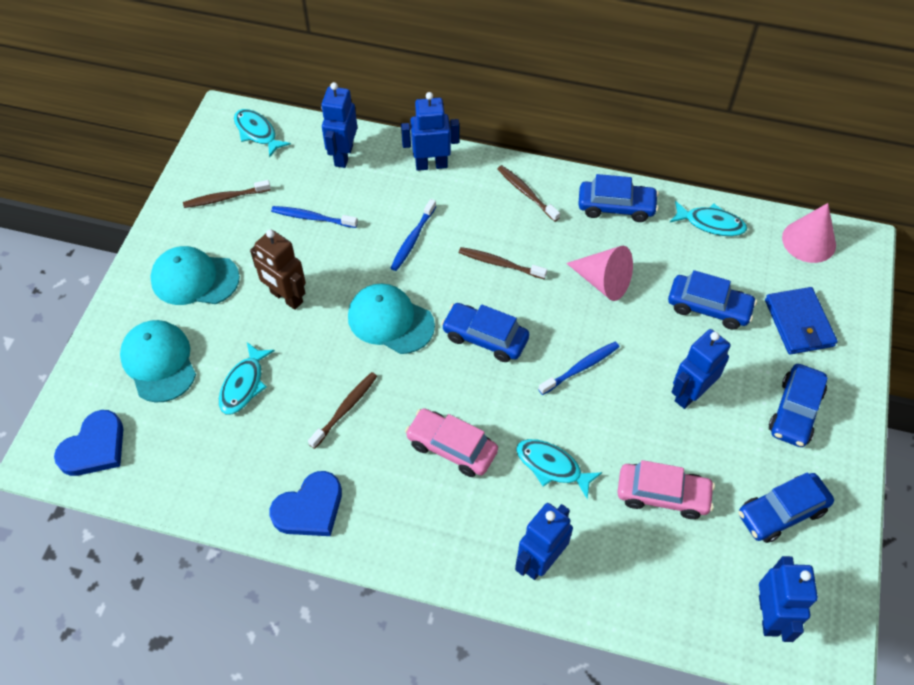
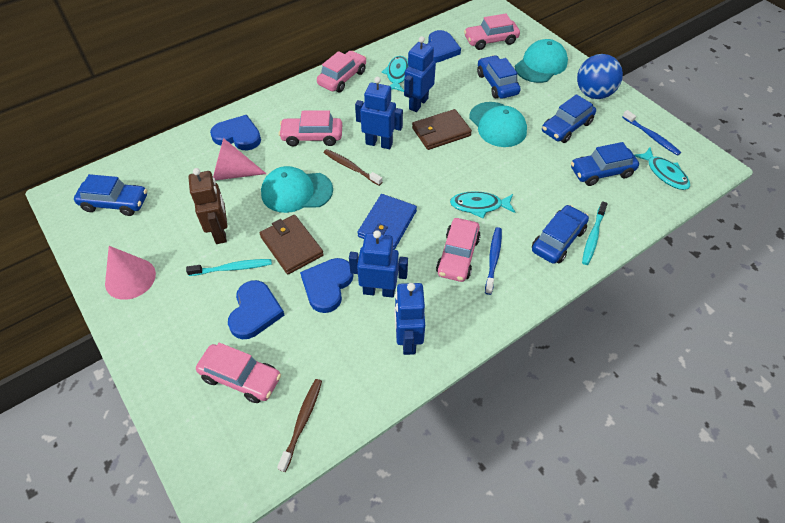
blue ball: 0 -> 1
blue heart: 2 -> 4
blue robot: 5 -> 4
blue toothbrush: 3 -> 2
brown toothbrush: 4 -> 2
brown wallet: 0 -> 2
pink car: 2 -> 5
turquoise fish: 4 -> 3
turquoise toothbrush: 0 -> 2

